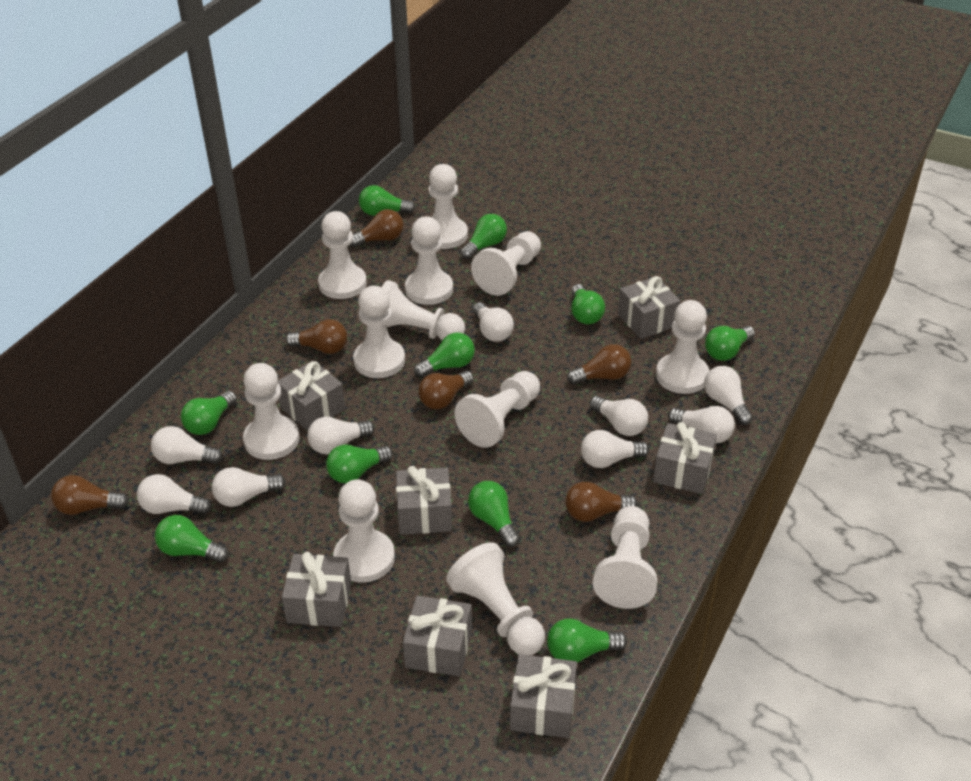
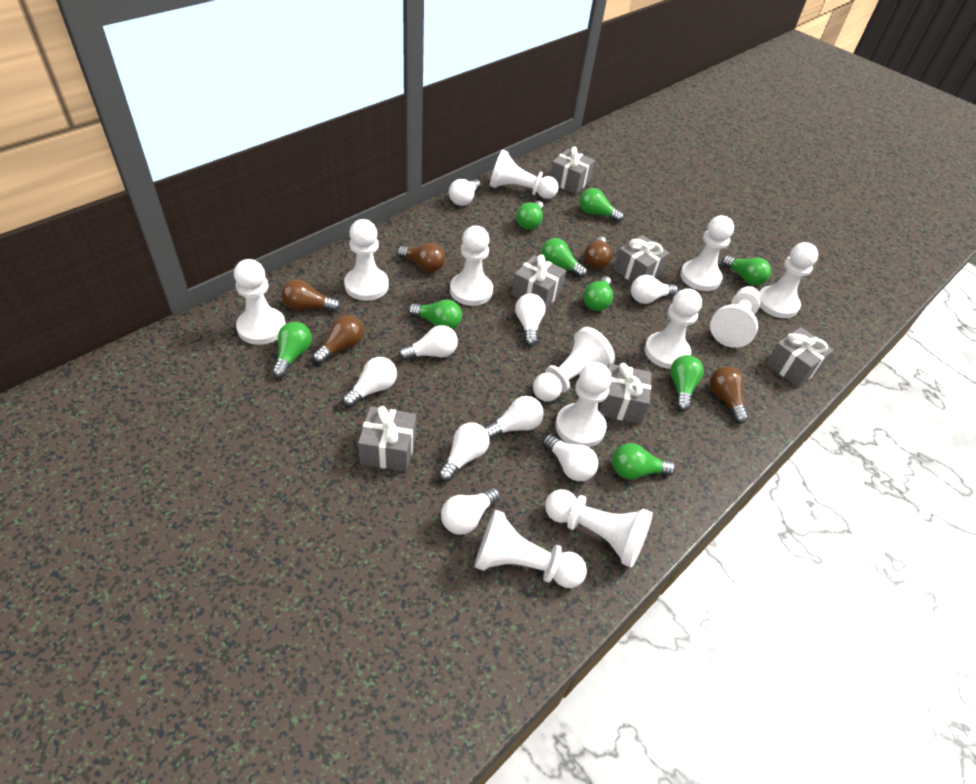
brown light bulb: 6 -> 5
green light bulb: 10 -> 9
grey gift: 7 -> 6

